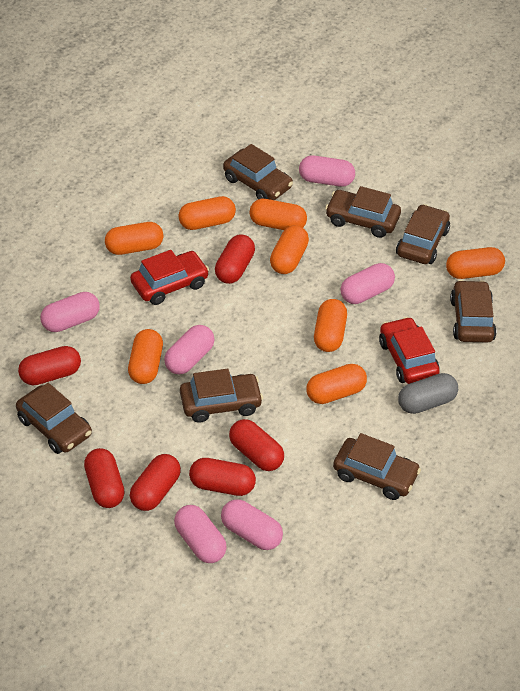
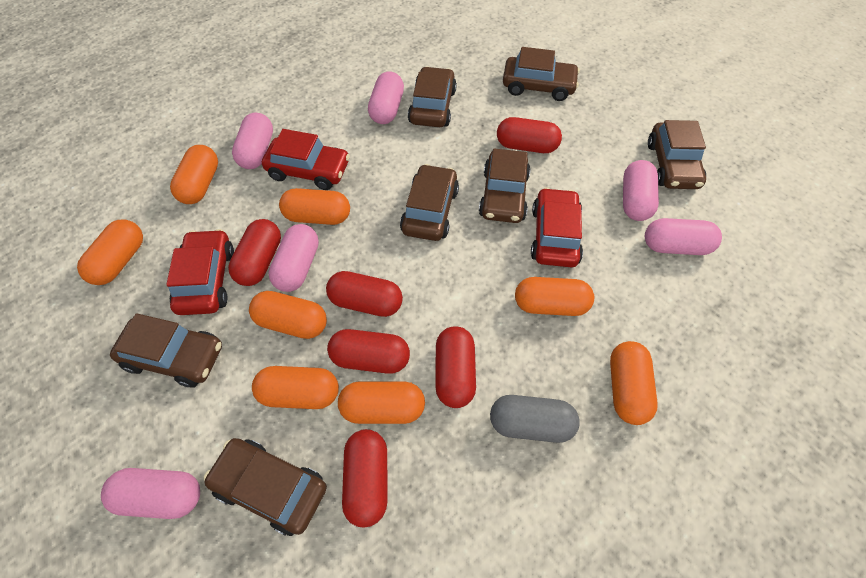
red car: 2 -> 3

